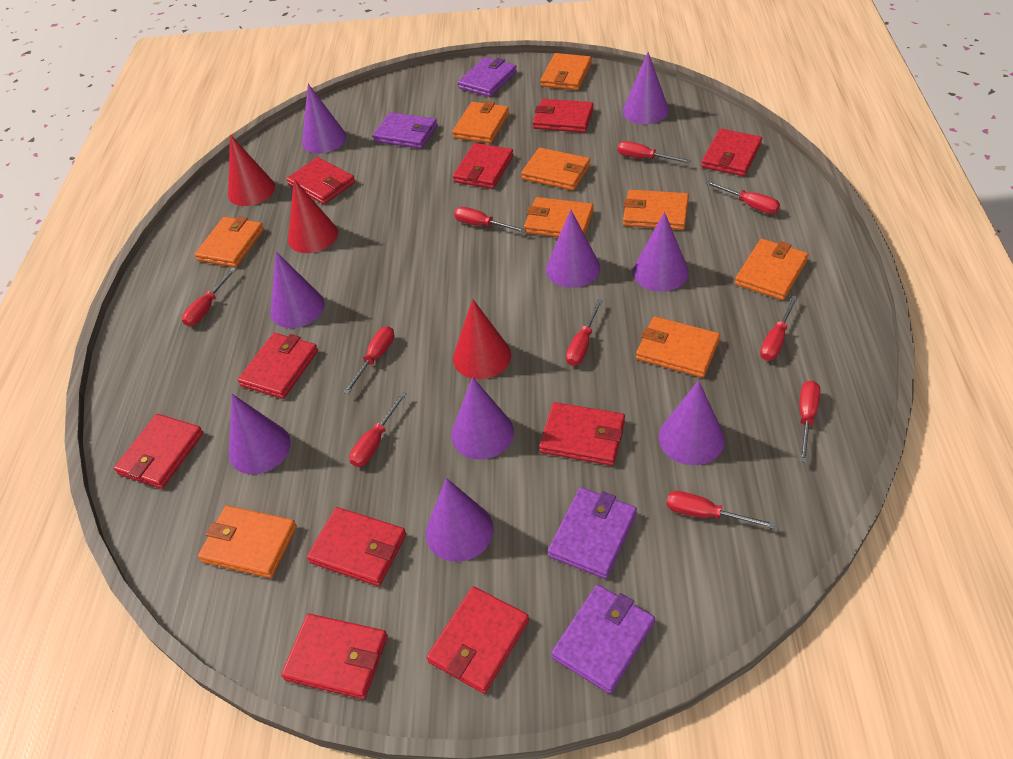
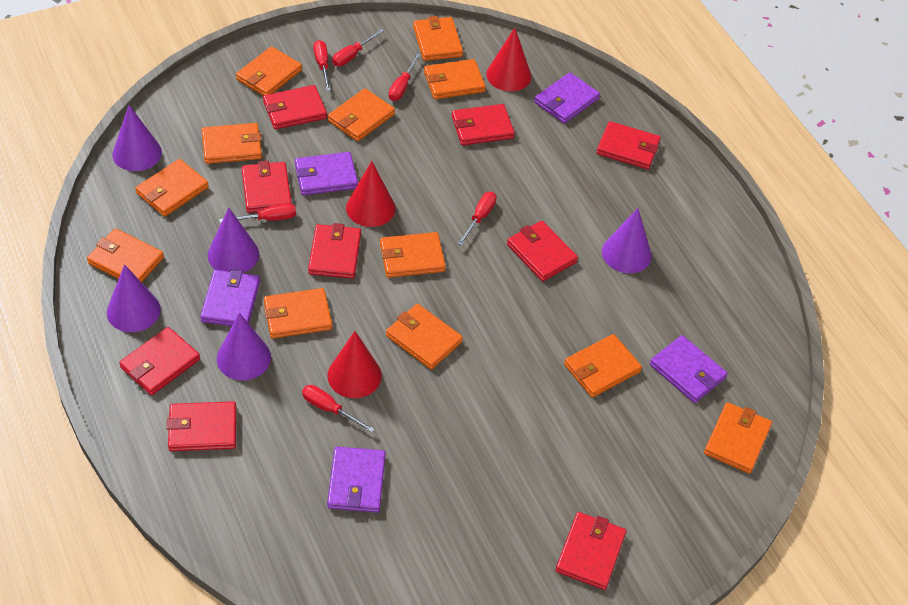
orange wallet: 9 -> 12
purple cone: 9 -> 5
purple wallet: 4 -> 5
red screwdriver: 10 -> 6
red wallet: 10 -> 9

